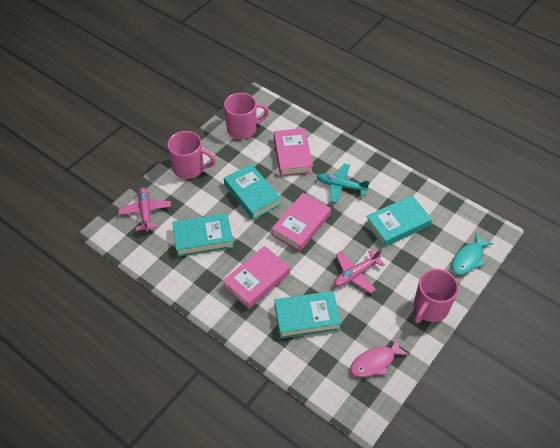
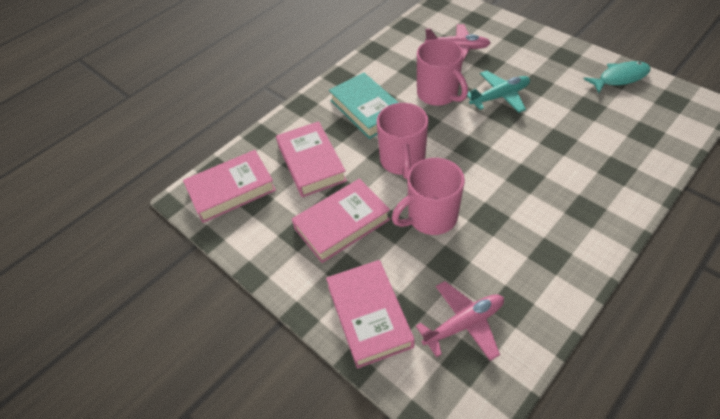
pink book: 3 -> 4
pink fish: 1 -> 0
turquoise book: 4 -> 1

